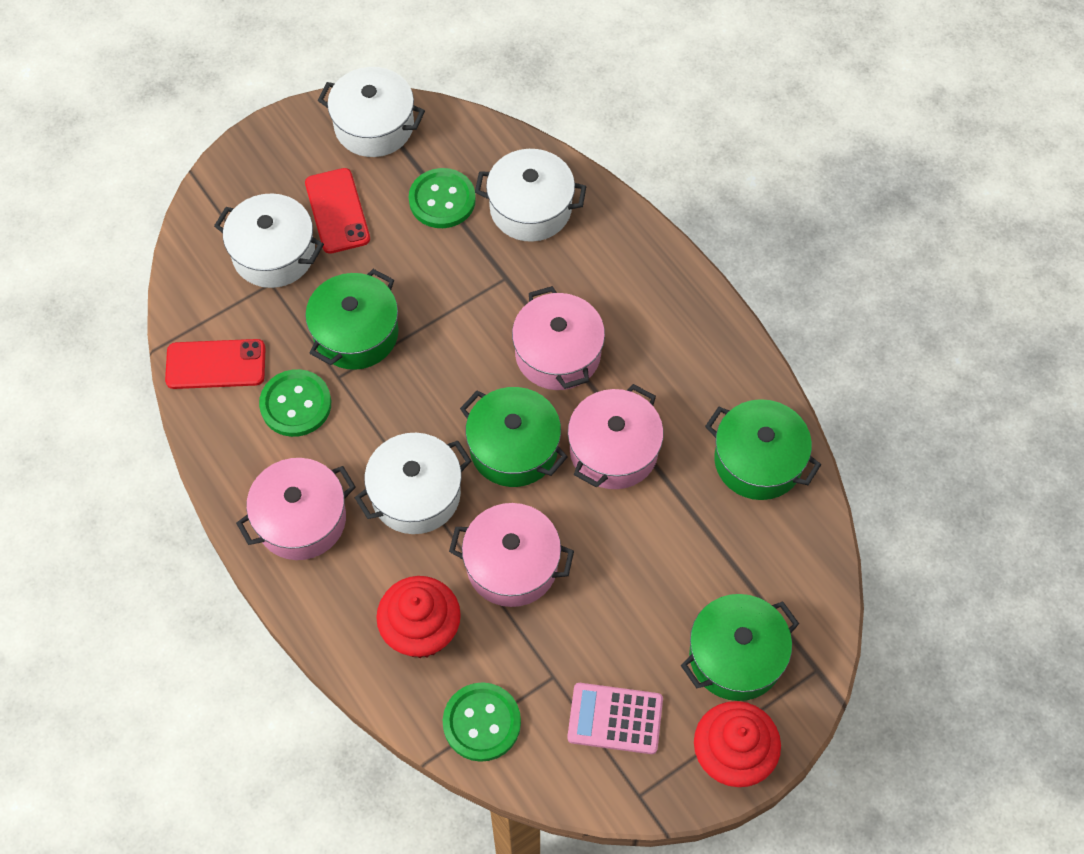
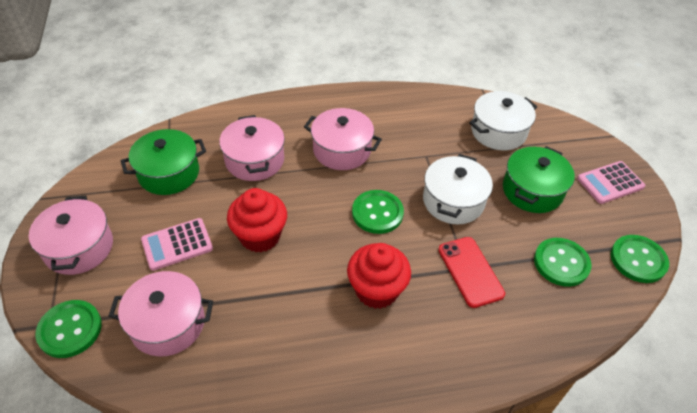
green button: 3 -> 4
green pot: 4 -> 2
pink calculator: 1 -> 2
red phone: 2 -> 1
white pot: 4 -> 2

